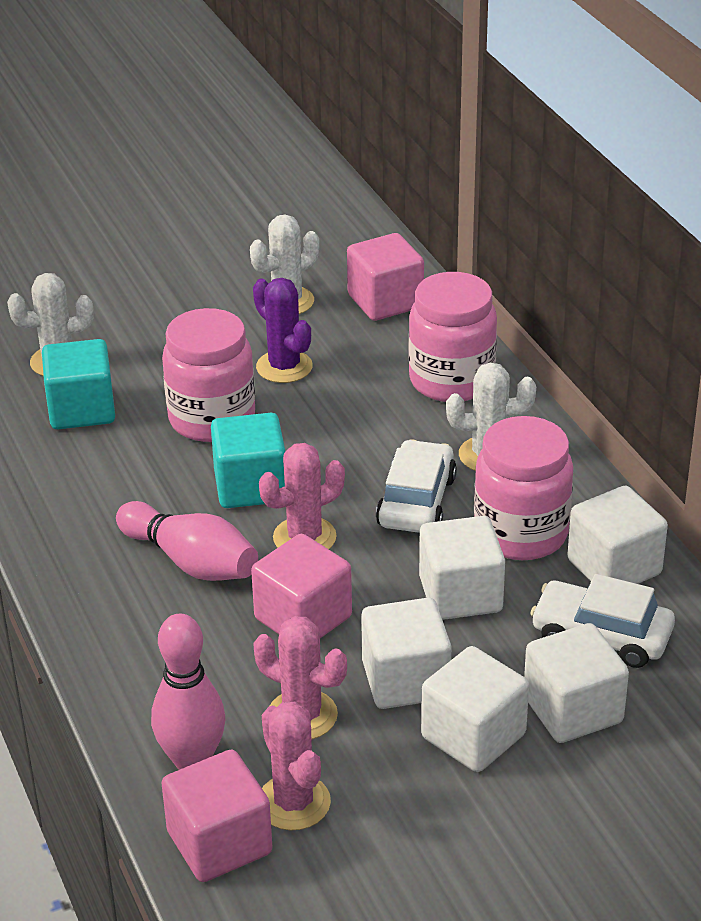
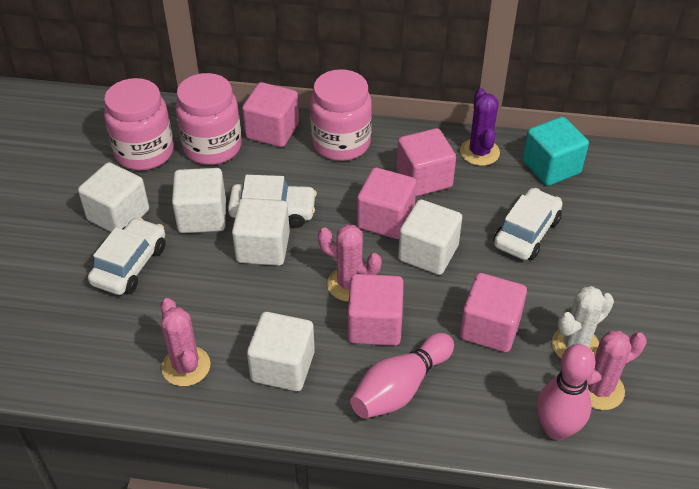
pink cube: 3 -> 5
turquoise cube: 2 -> 1
white cactus: 3 -> 1
white car: 2 -> 3

